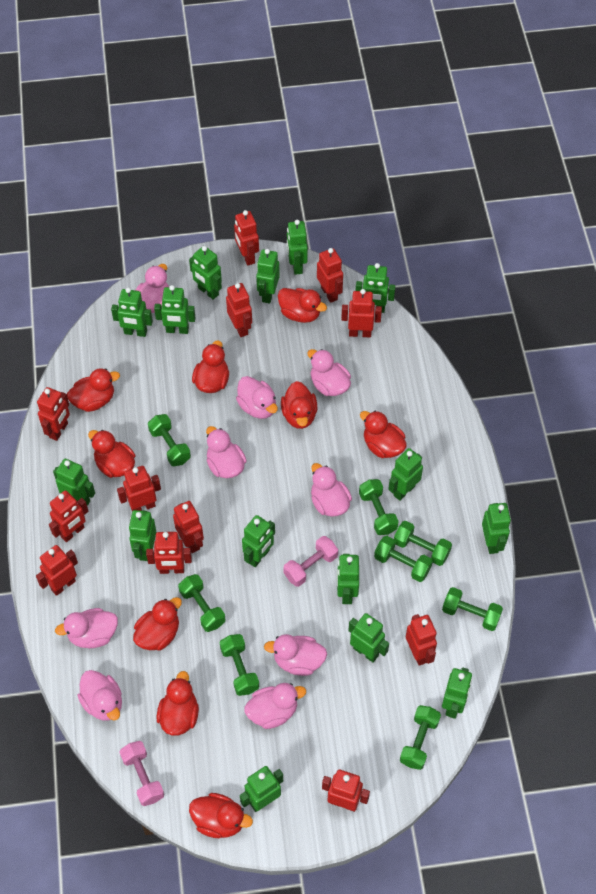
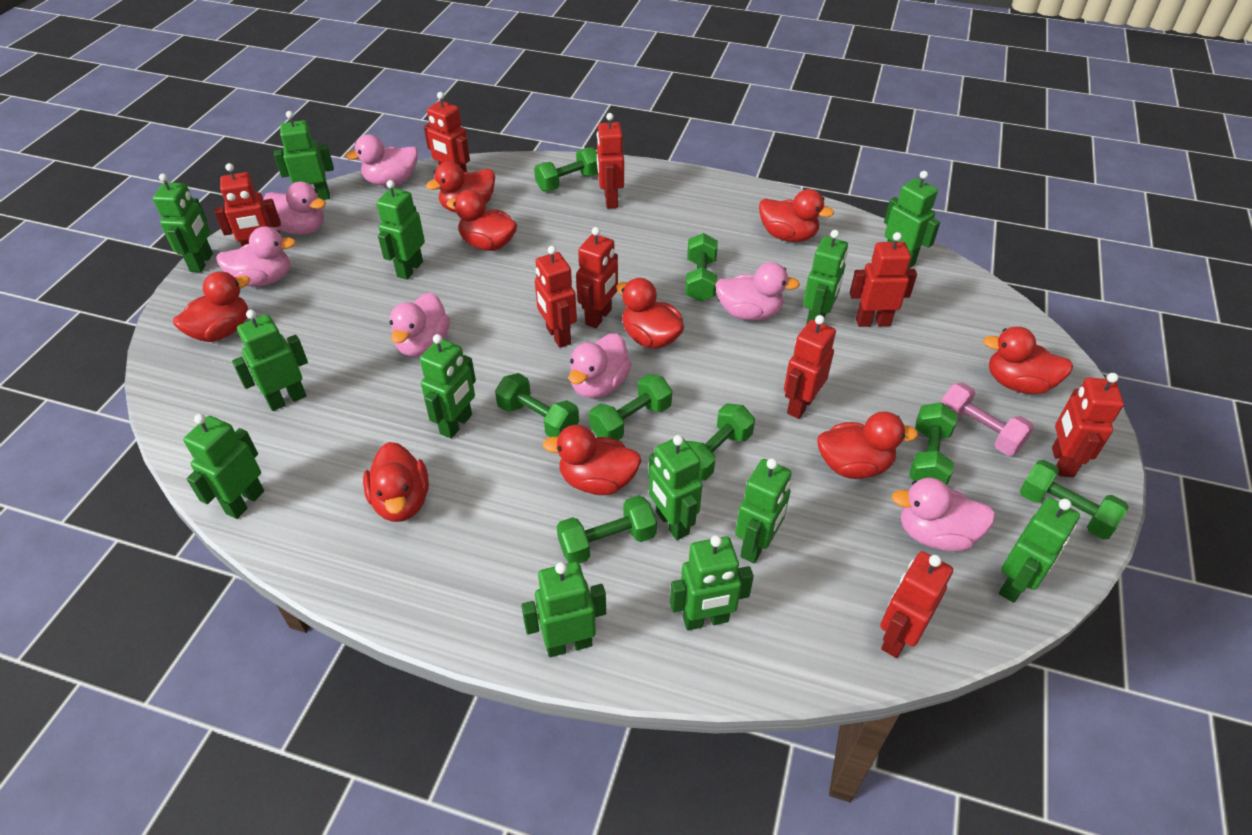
green robot: 15 -> 13
pink duck: 9 -> 7
pink dumbbell: 2 -> 1
red robot: 12 -> 9

